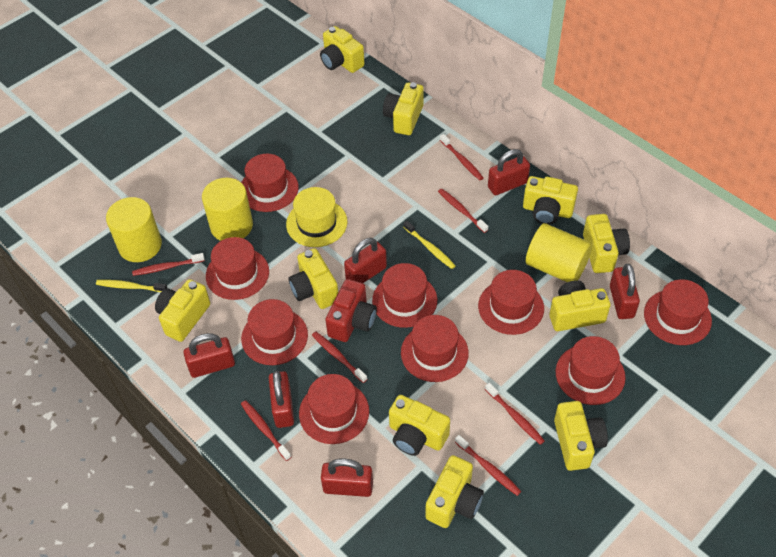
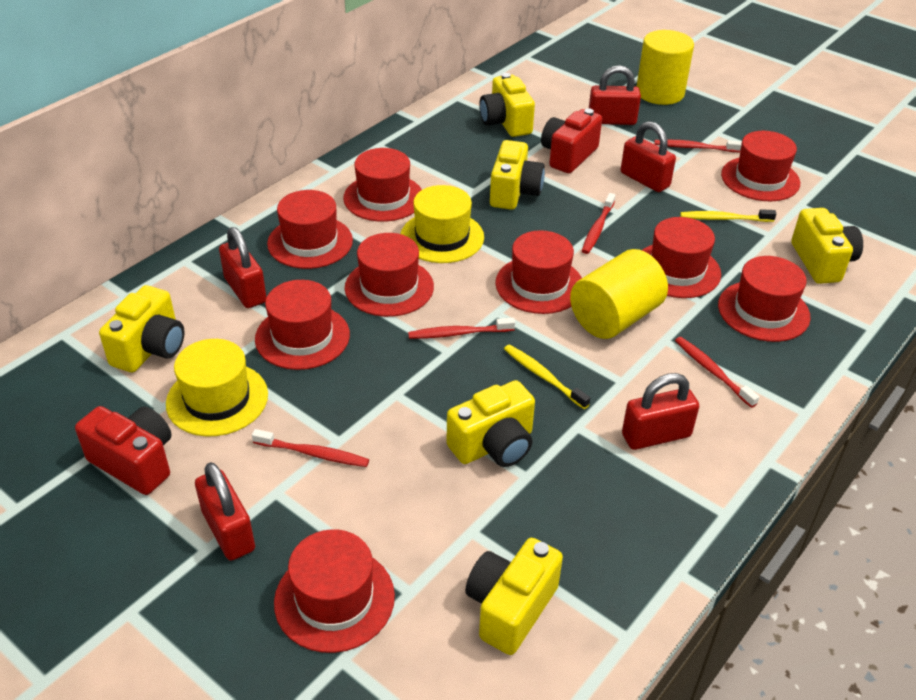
red camera: 1 -> 2
red padlock: 6 -> 5
red toothbrush: 7 -> 5
yellow camera: 10 -> 6
yellow cylinder: 3 -> 2
yellow hat: 1 -> 2

